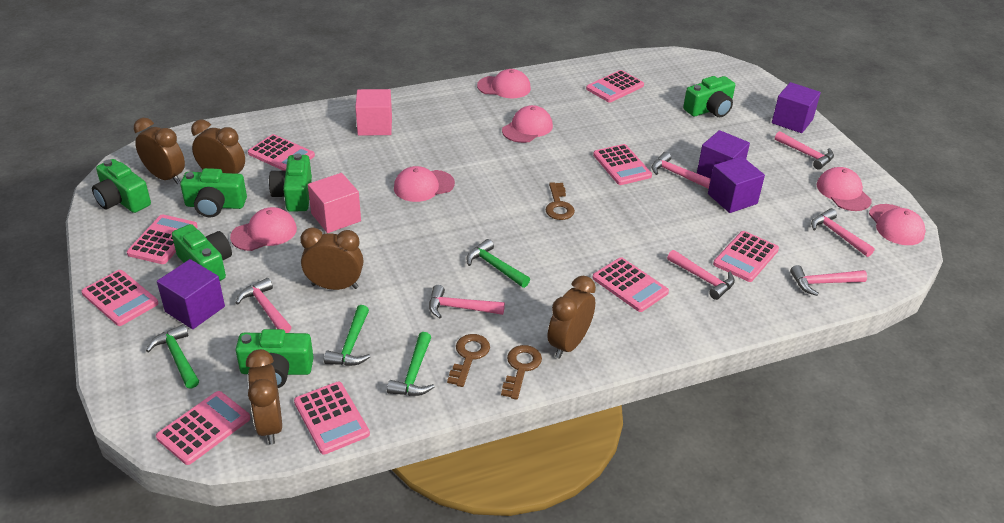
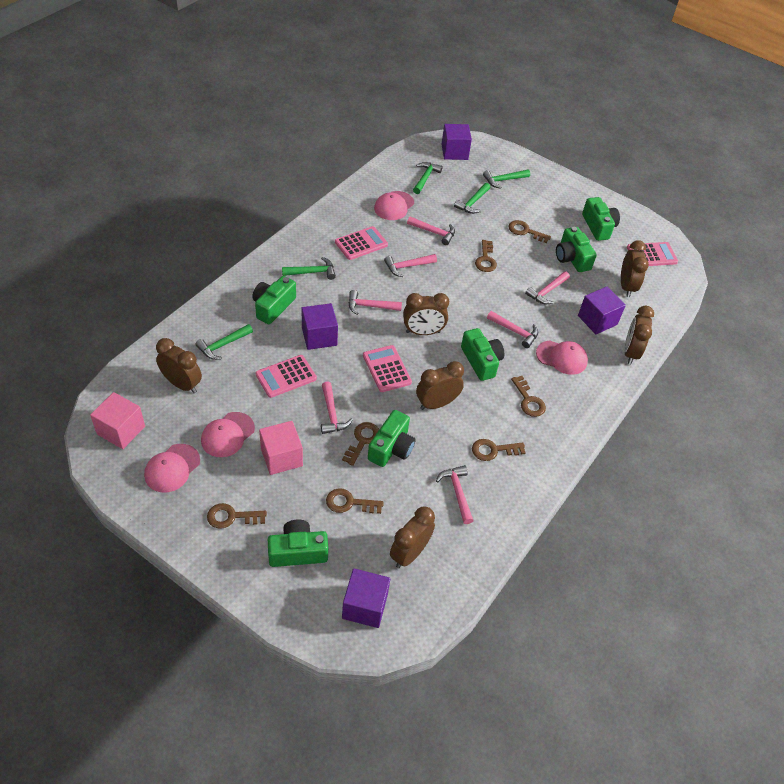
brown clock: 5 -> 6
brown key: 3 -> 7
green hammer: 4 -> 5
pink calculator: 9 -> 4
pink cap: 6 -> 4

